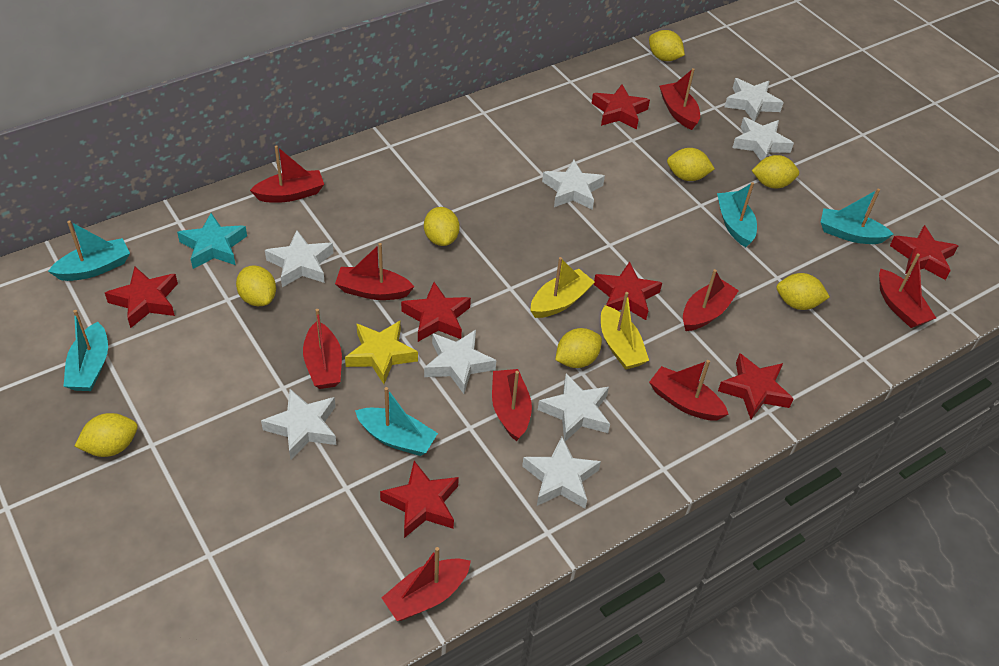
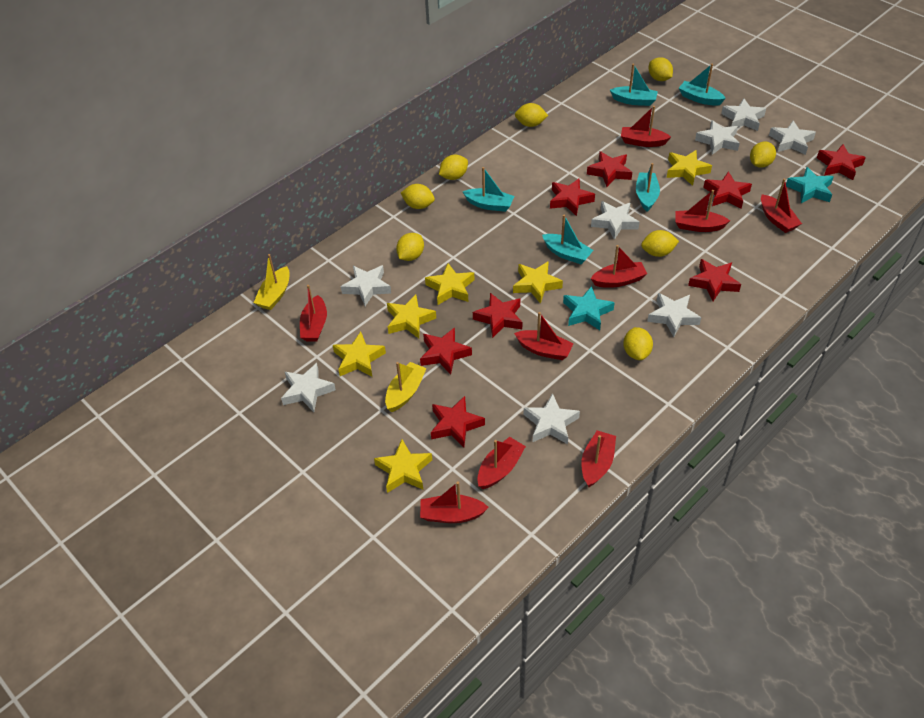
red star: 7 -> 8
turquoise star: 1 -> 2
yellow star: 1 -> 6

